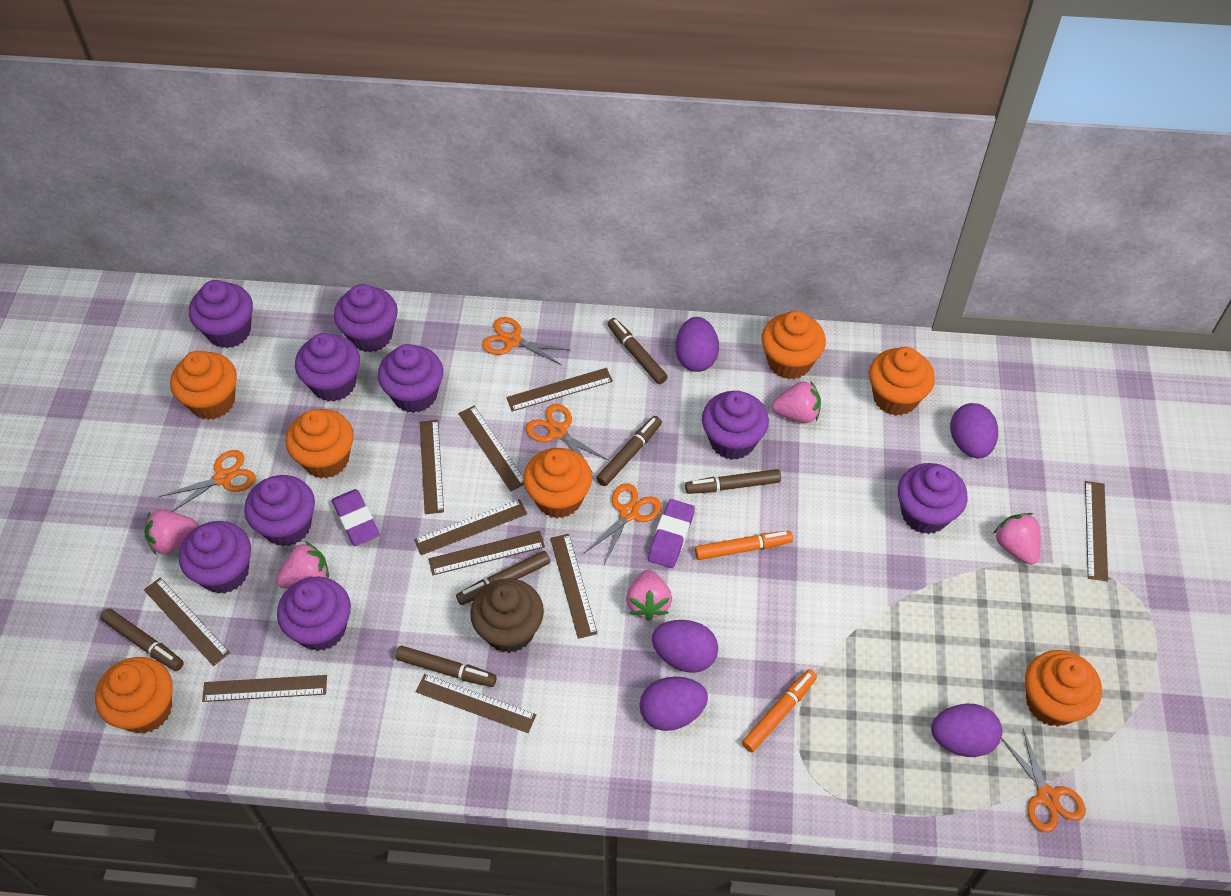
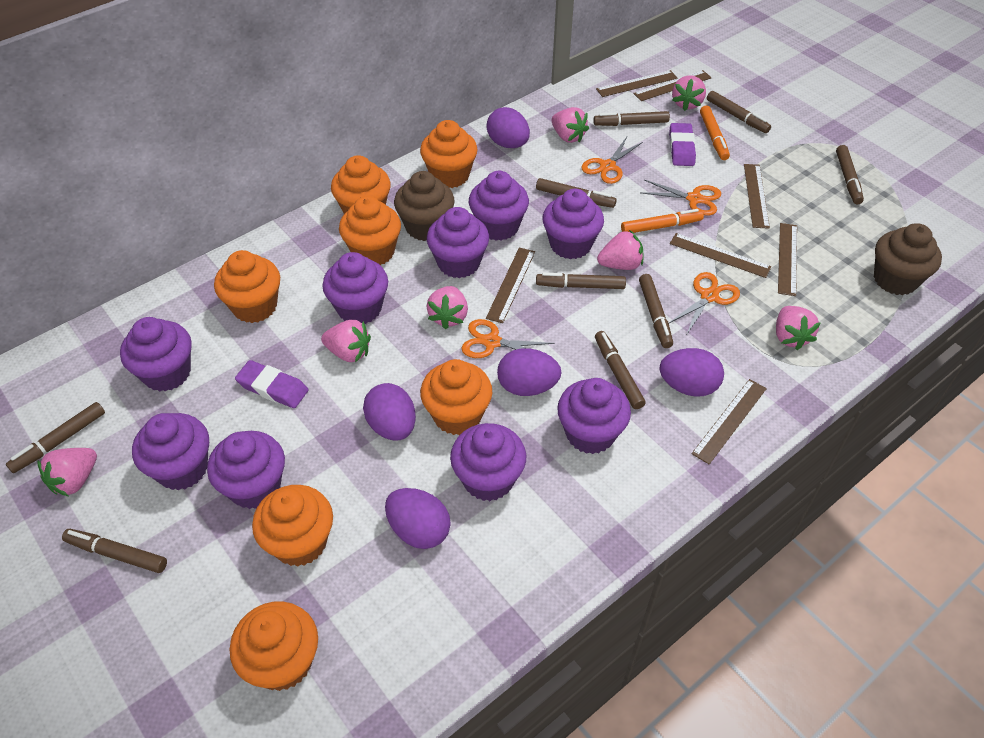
brown cupcake: 1 -> 2
brown marker: 6 -> 9
brown ruler: 10 -> 7
orange scissors: 5 -> 4
pink strawberry: 5 -> 7

